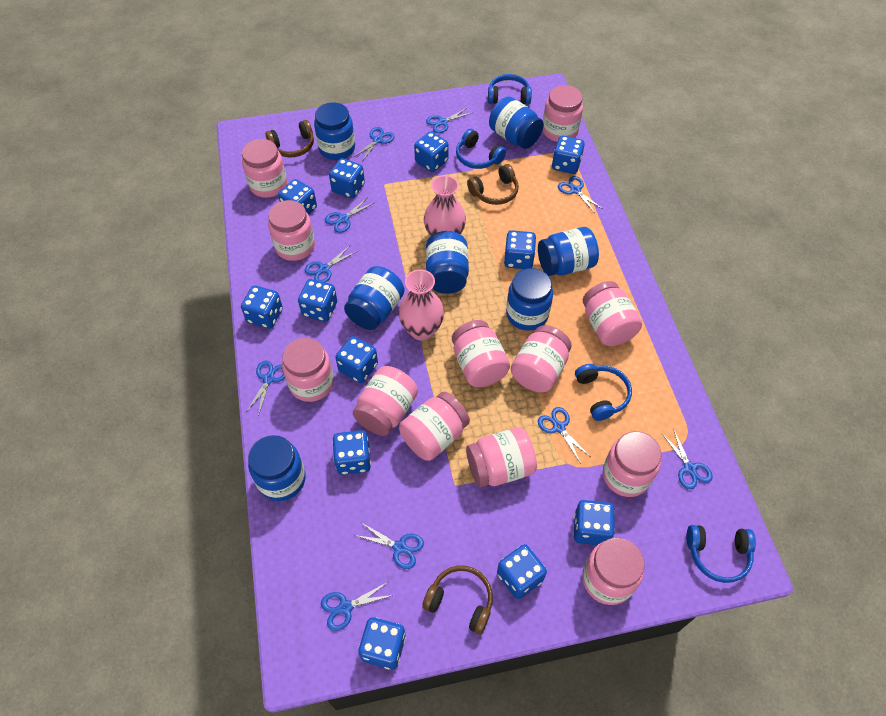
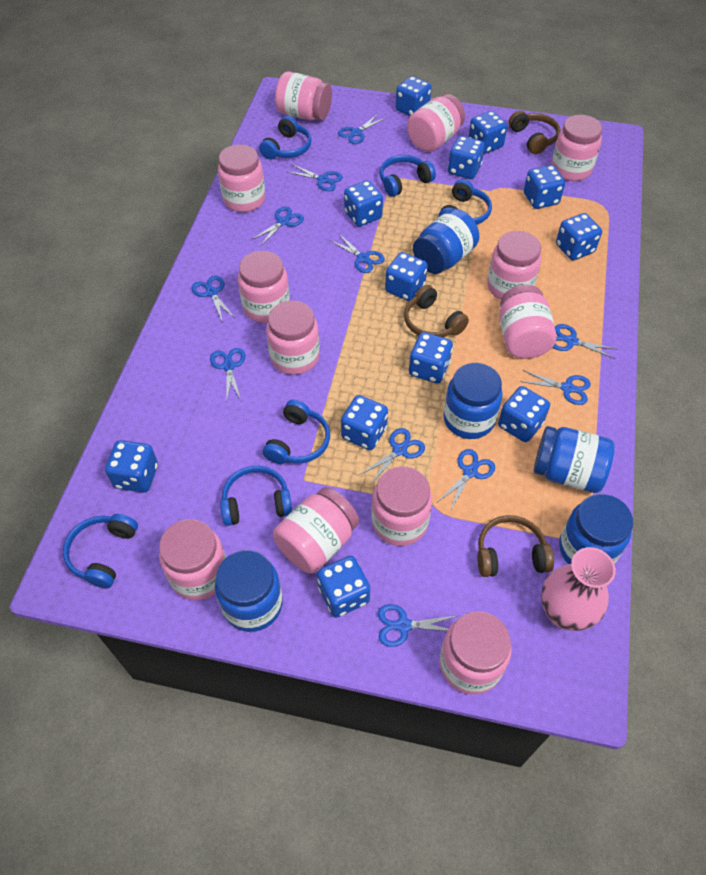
blue headphones: 4 -> 6
blue jar: 7 -> 5
blue scissors: 10 -> 11
pink vase: 2 -> 1

